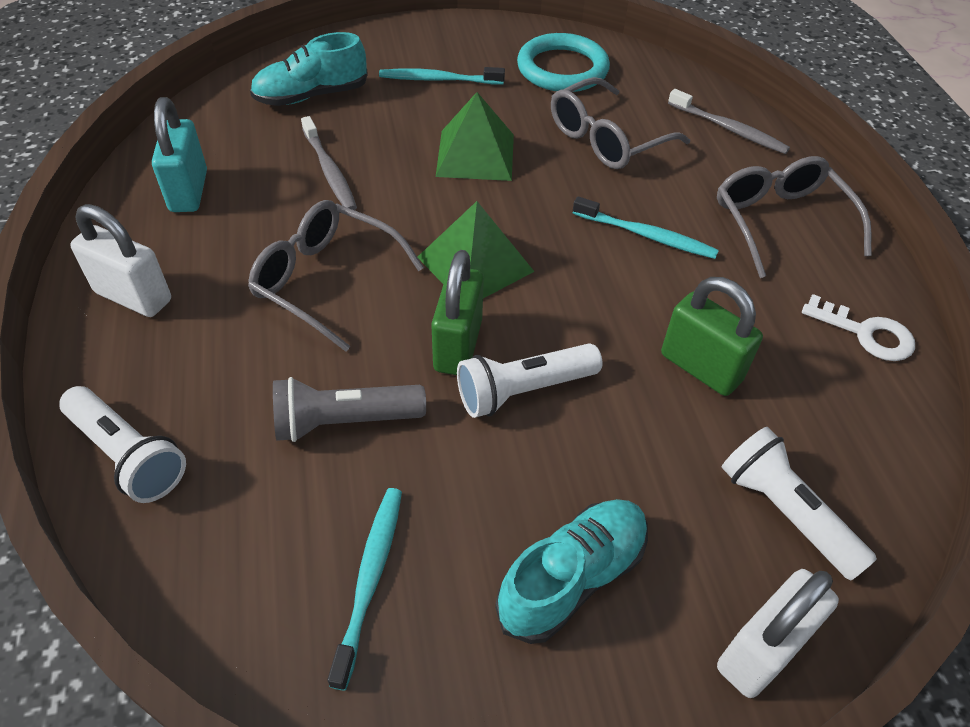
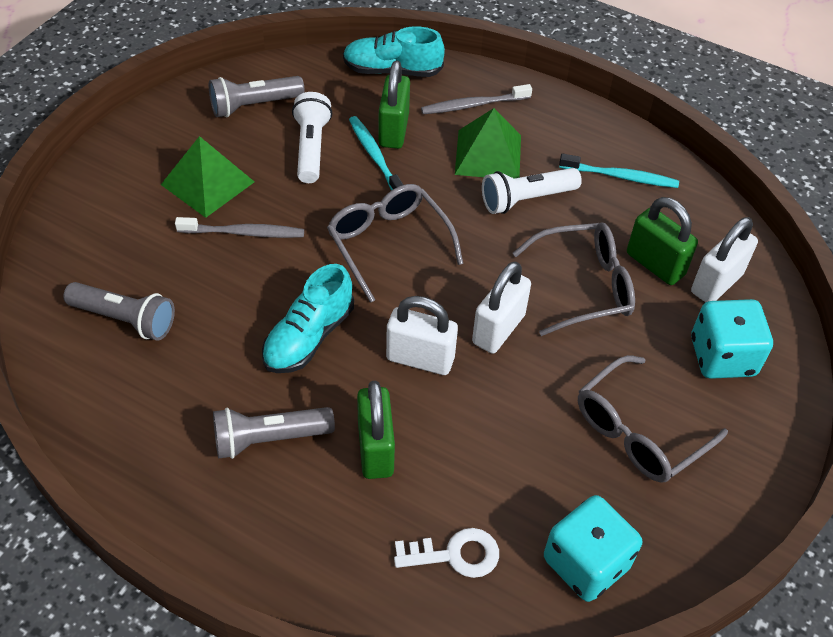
green padlock: 2 -> 3
grey flashlight: 1 -> 3
turquoise dice: 0 -> 2
turquoise padlock: 1 -> 0
turquoise ring: 1 -> 0
turquoise toothbrush: 3 -> 2
white flashlight: 3 -> 2
white padlock: 2 -> 3

